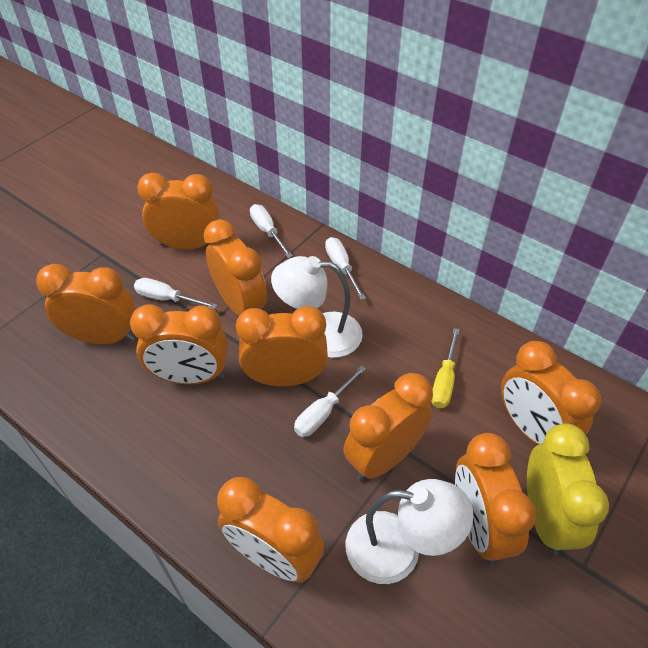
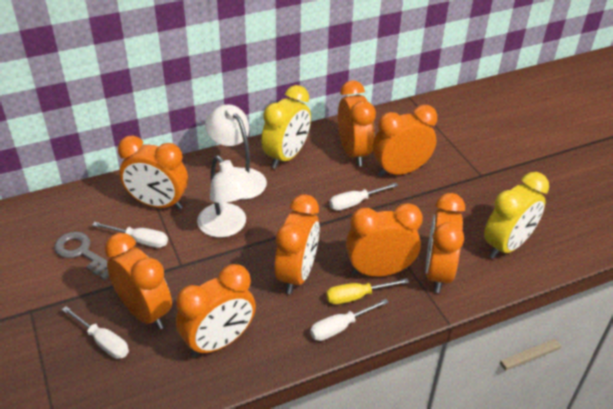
grey key: 0 -> 1
orange clock: 9 -> 8
yellow clock: 1 -> 2

